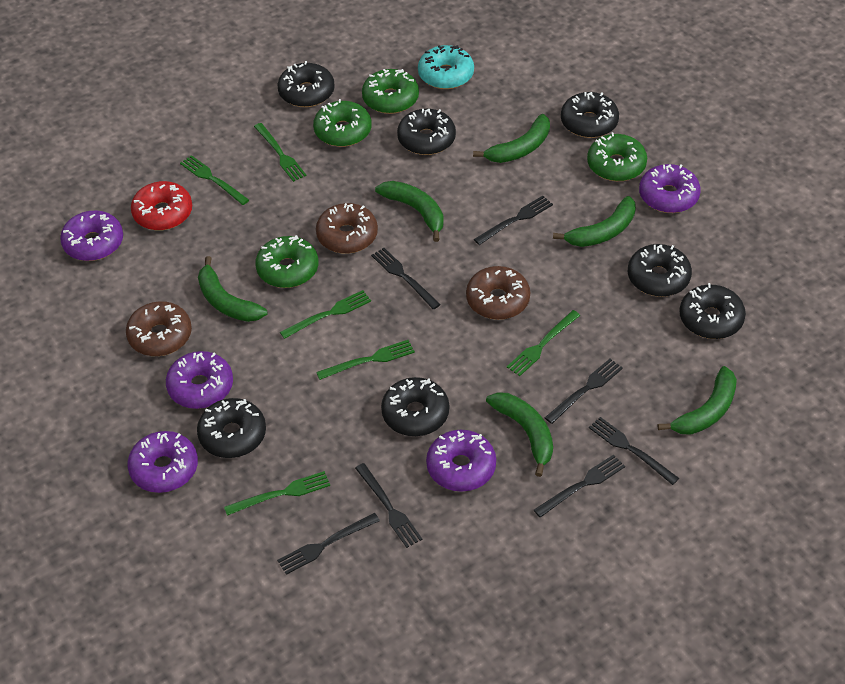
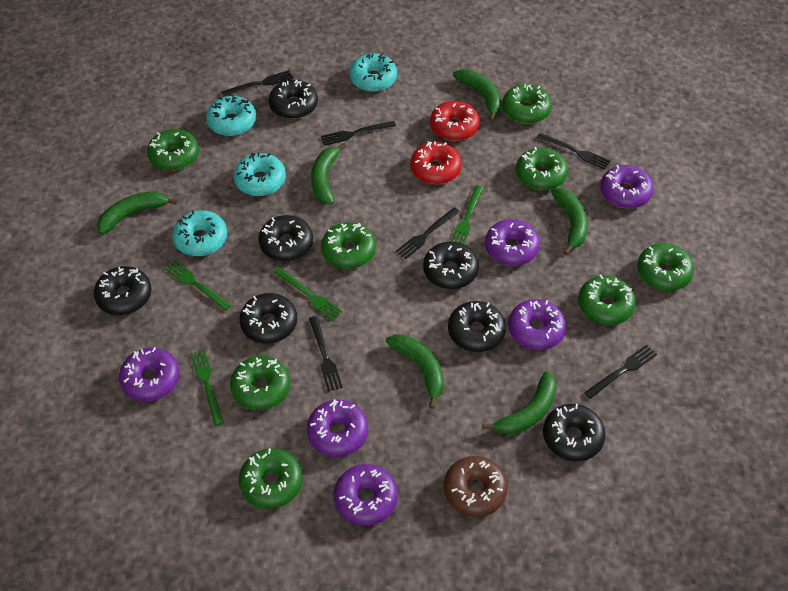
black fork: 7 -> 6
brown donut: 3 -> 1
green donut: 4 -> 8
green fork: 6 -> 4
purple donut: 5 -> 6
red donut: 1 -> 2
turquoise donut: 1 -> 4

